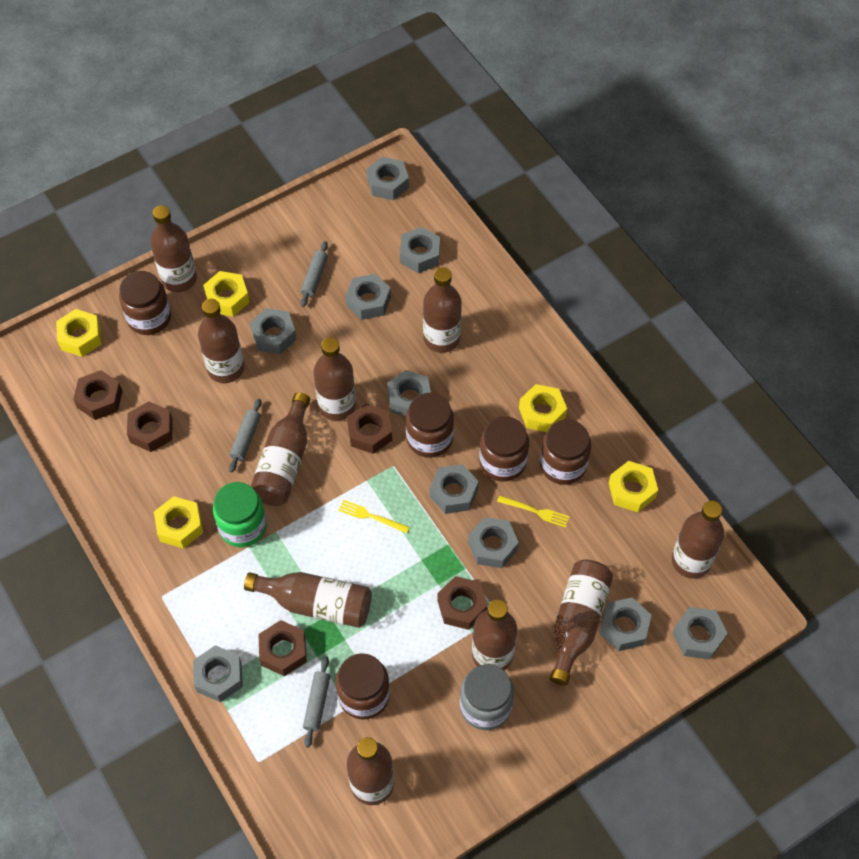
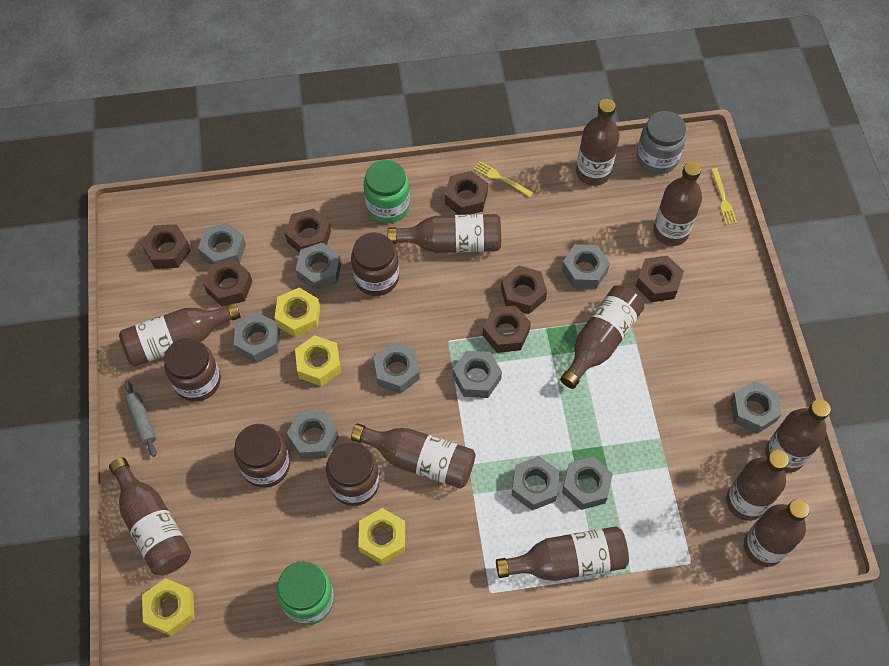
brown bottle: 10 -> 11
brown jar: 5 -> 4
brown nut: 5 -> 7
green jar: 1 -> 2
grey rolling pin: 3 -> 1
yellow nut: 5 -> 4

